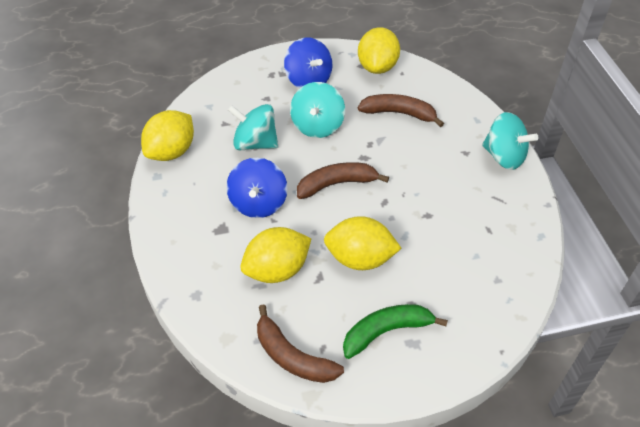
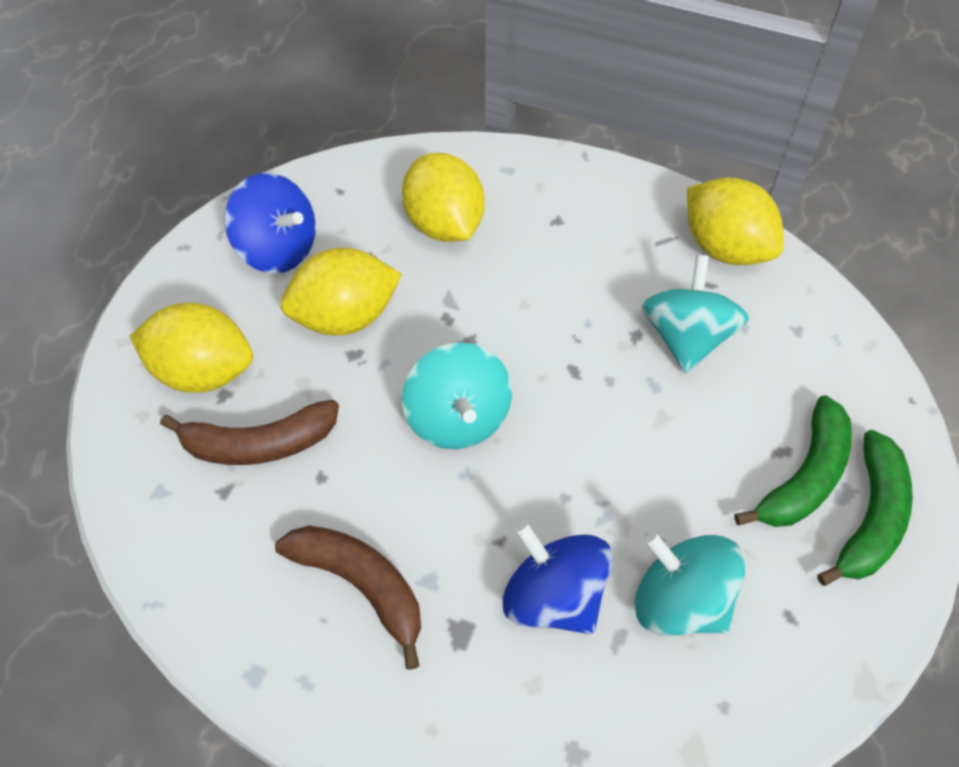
brown banana: 3 -> 2
green banana: 1 -> 2

